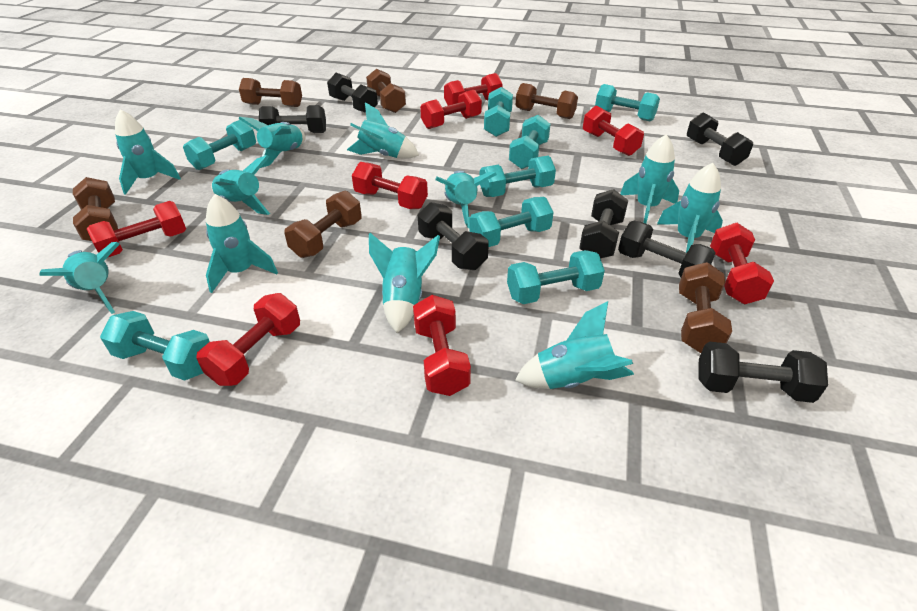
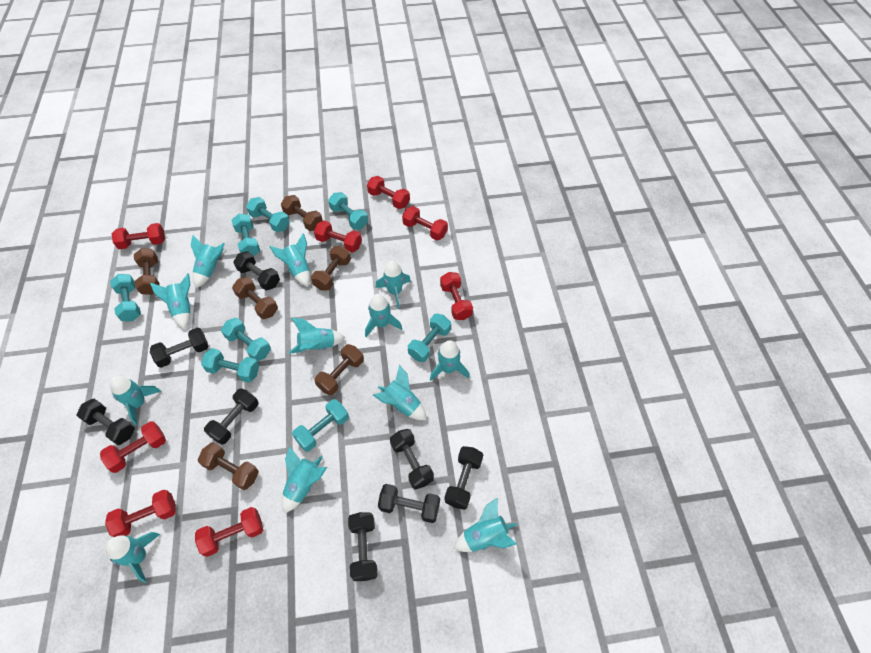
black dumbbell: 7 -> 8
turquoise rocket: 11 -> 12

